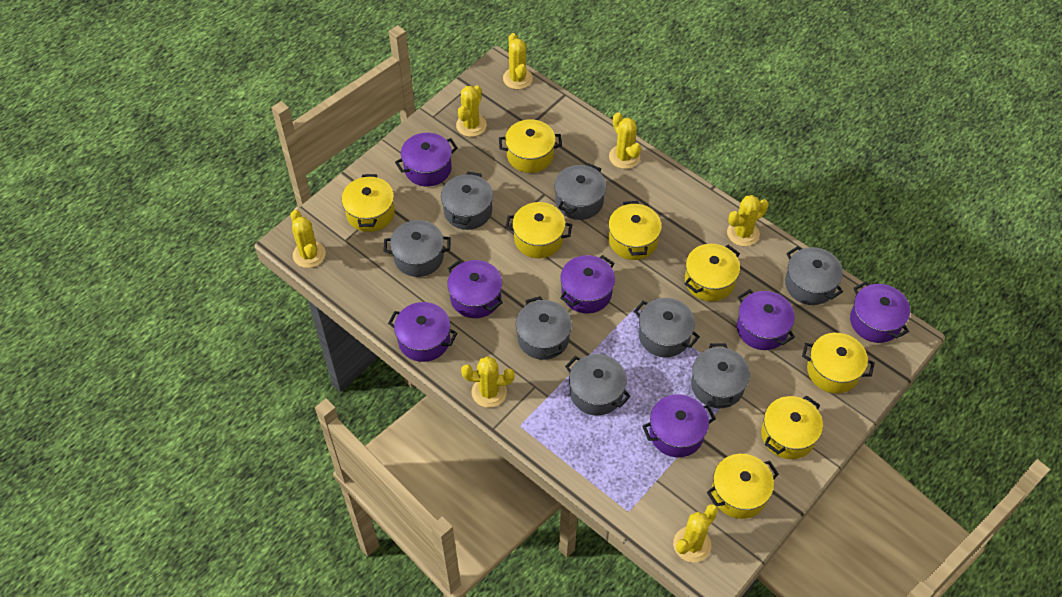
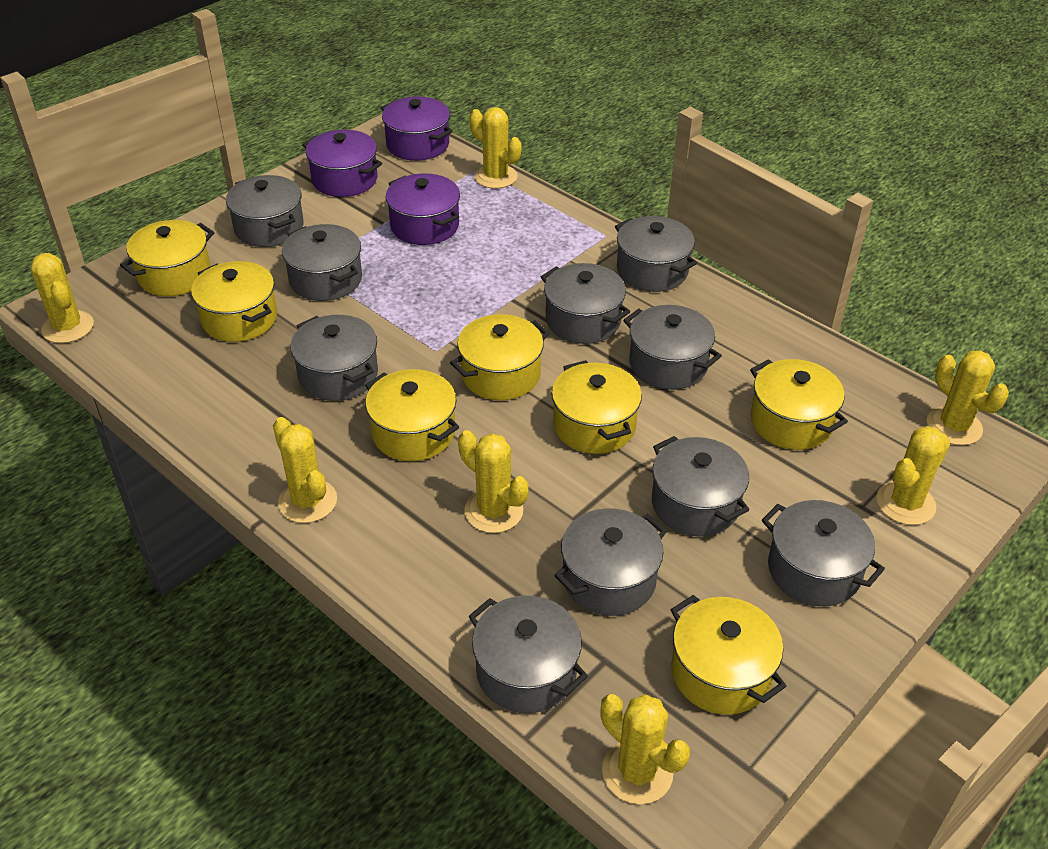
grey pot: 8 -> 10
purple pot: 7 -> 3
yellow pot: 8 -> 7

